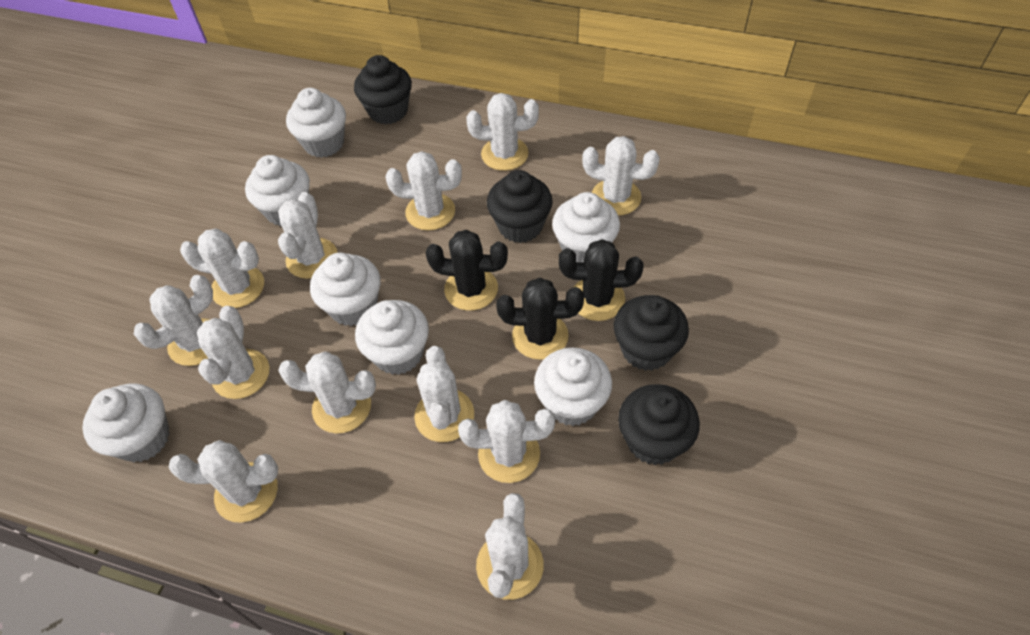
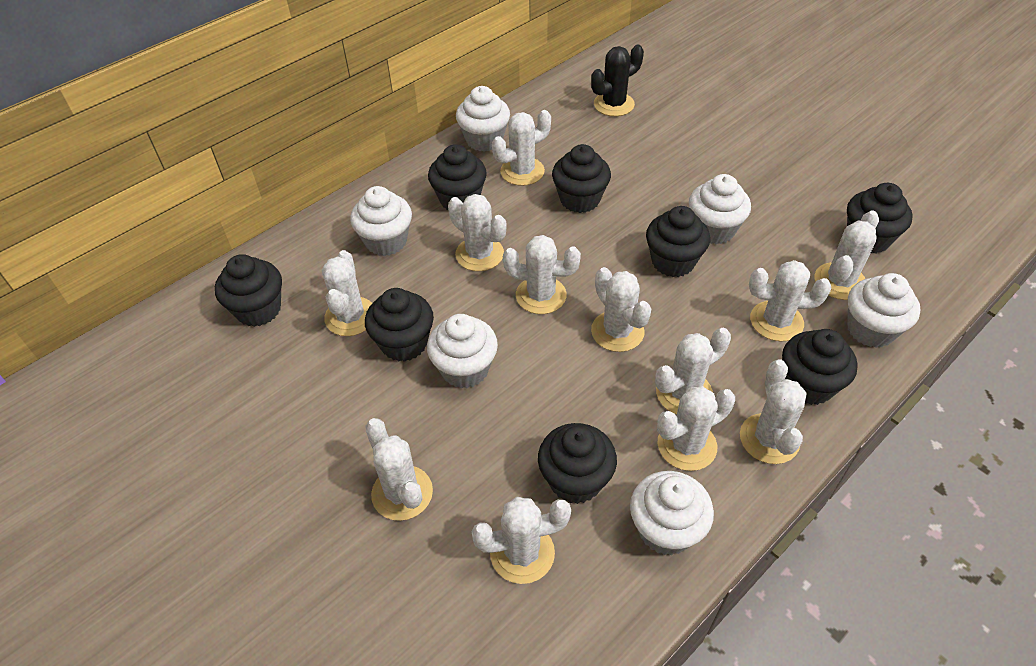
black cactus: 3 -> 1
black cupcake: 4 -> 8
white cupcake: 7 -> 6

